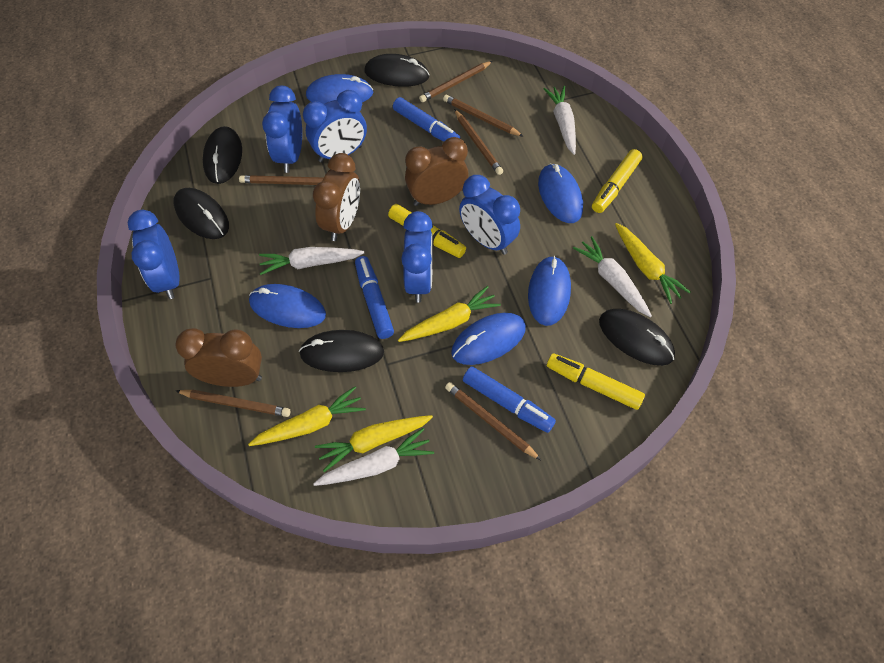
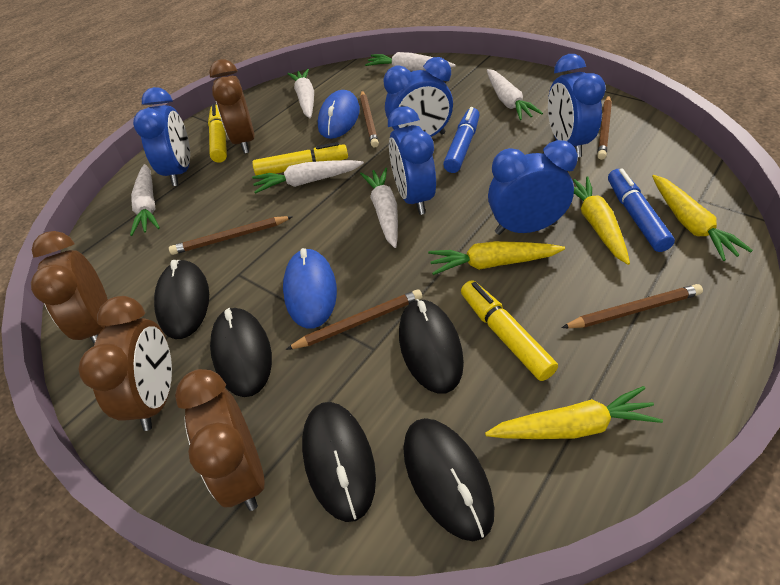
blue marker: 3 -> 2
blue mouse: 5 -> 2
brown clock: 3 -> 4
brown pencil: 6 -> 5
white carrot: 4 -> 6

